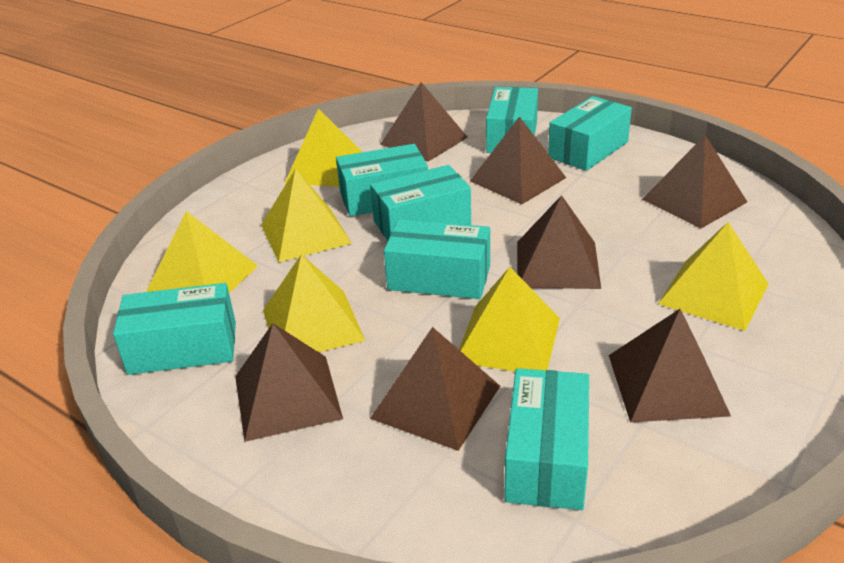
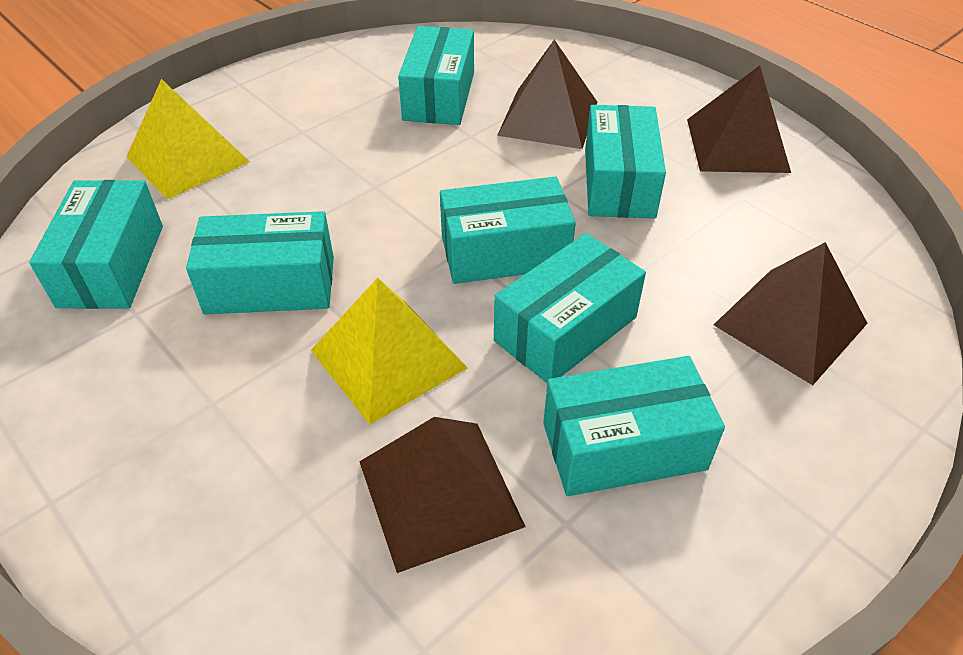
brown pyramid: 7 -> 4
yellow pyramid: 6 -> 2

